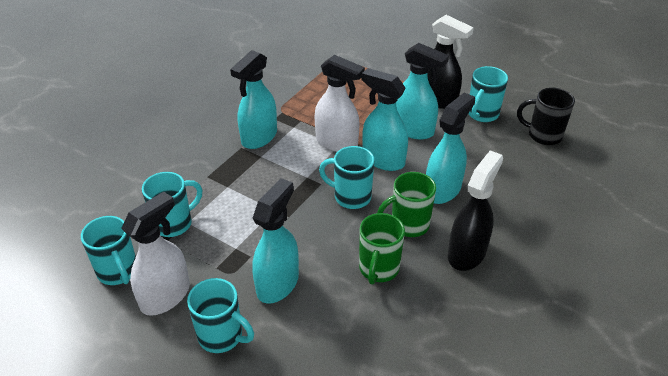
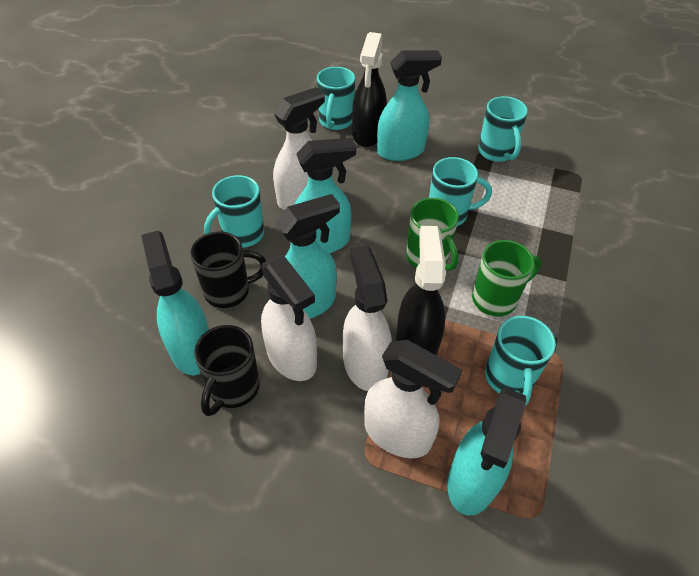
black mug: 1 -> 2
white spray bottle: 2 -> 4

